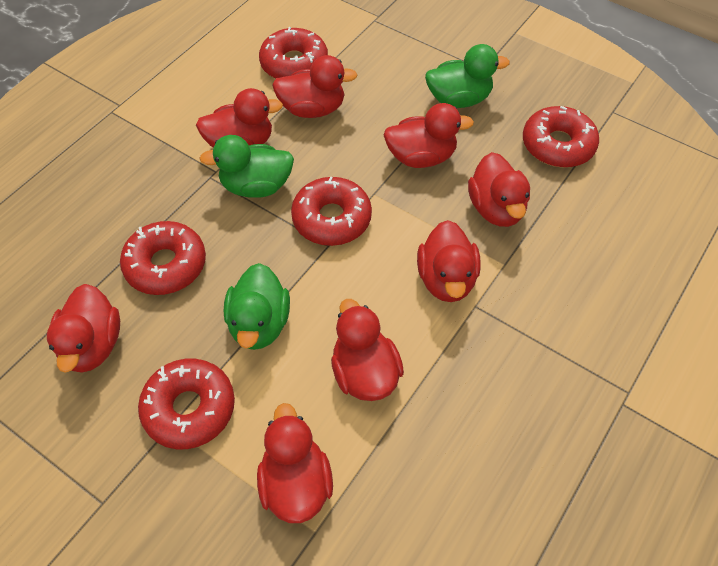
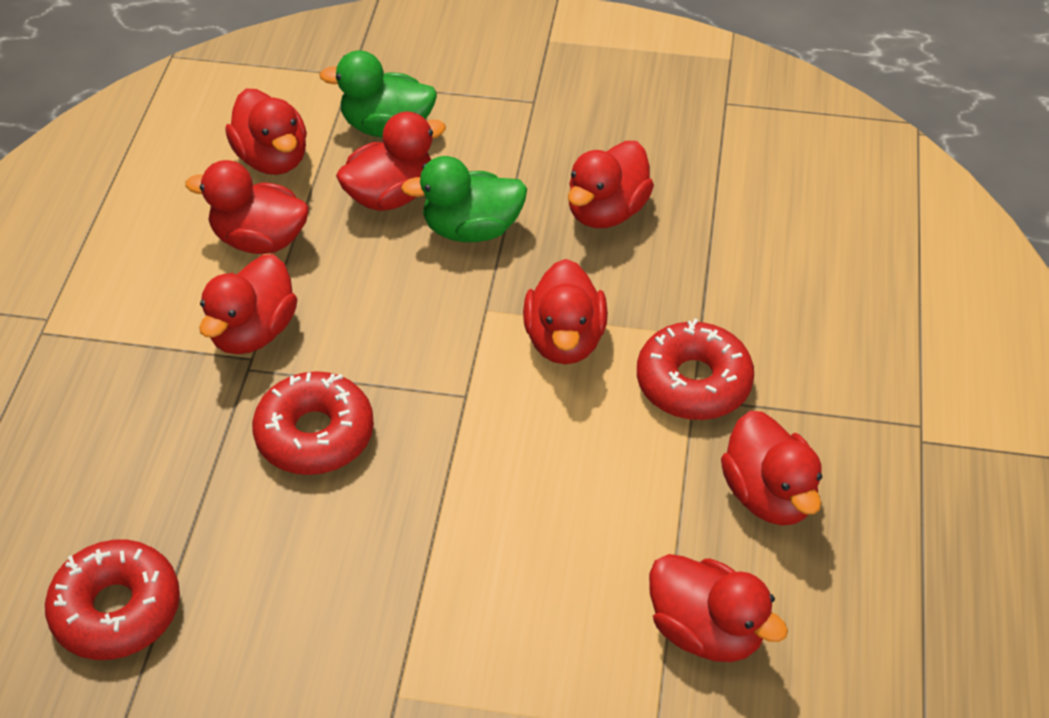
green duck: 3 -> 2
red donut: 5 -> 3

